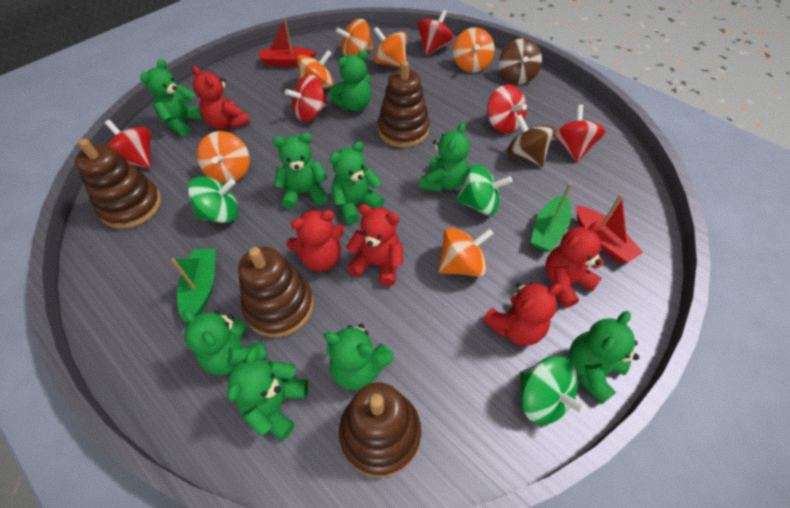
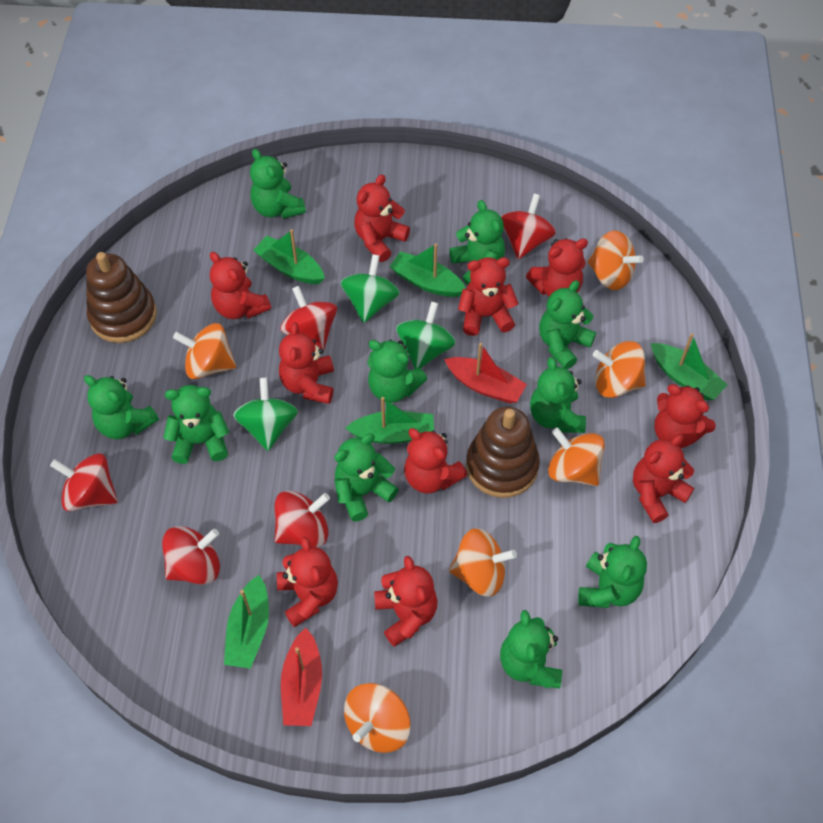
brown spinning top: 2 -> 0
brown stacking toy: 4 -> 2
green boat: 2 -> 5
green teddy bear: 9 -> 10
red teddy bear: 5 -> 10

